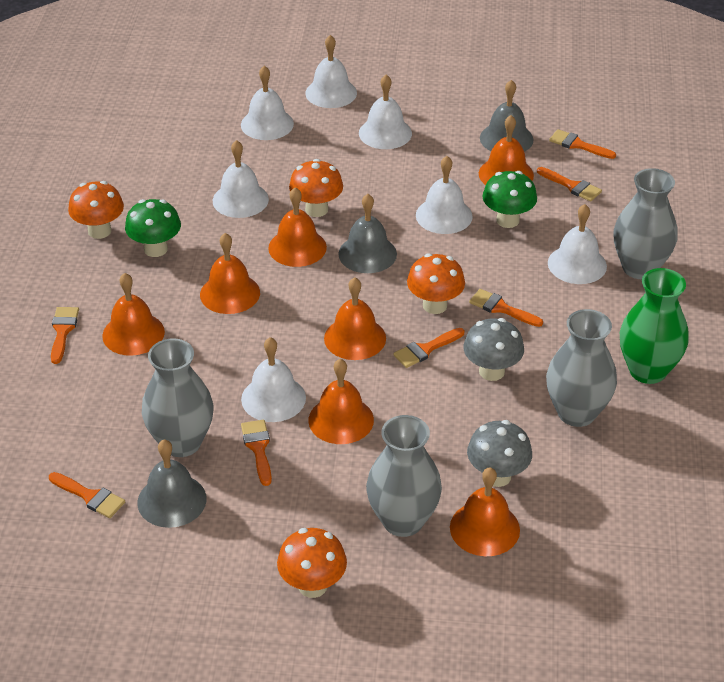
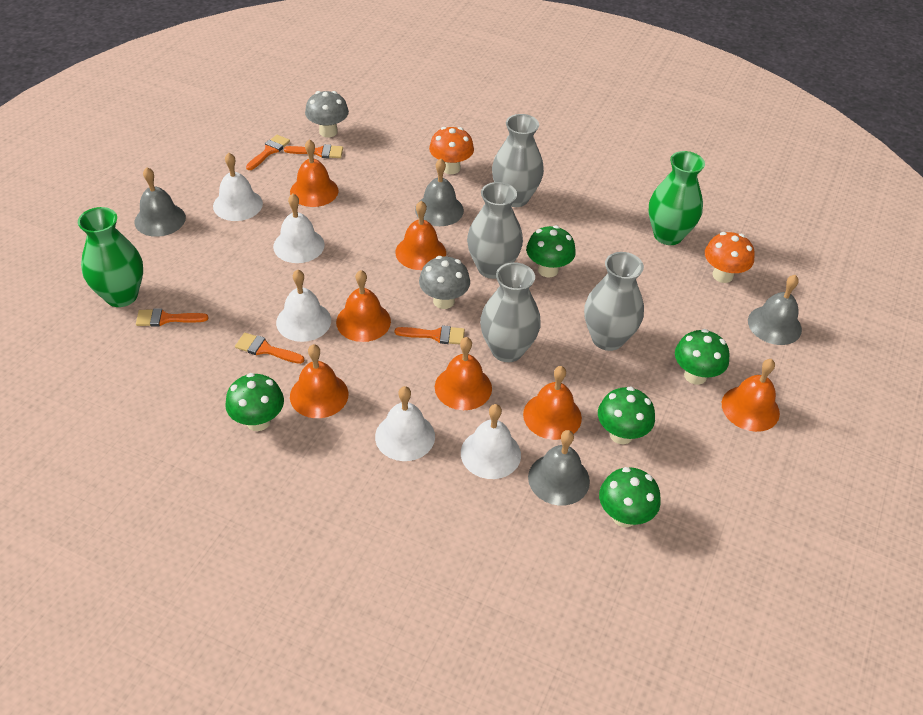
green mushroom: 2 -> 5
green vase: 1 -> 2
grey bell: 3 -> 4
orange brush: 7 -> 5
orange mushroom: 4 -> 2
white bell: 7 -> 5

